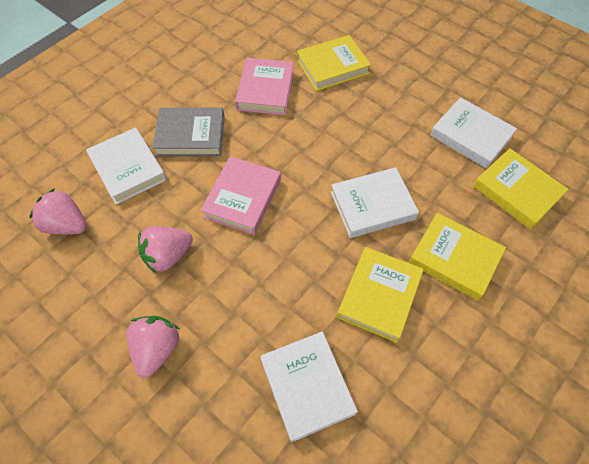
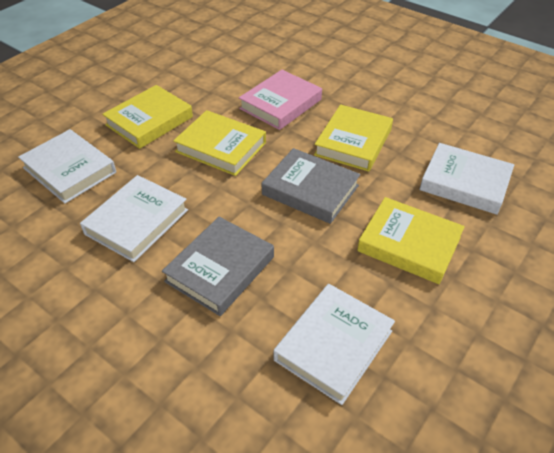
grey book: 1 -> 2
pink book: 2 -> 1
pink strawberry: 3 -> 0

